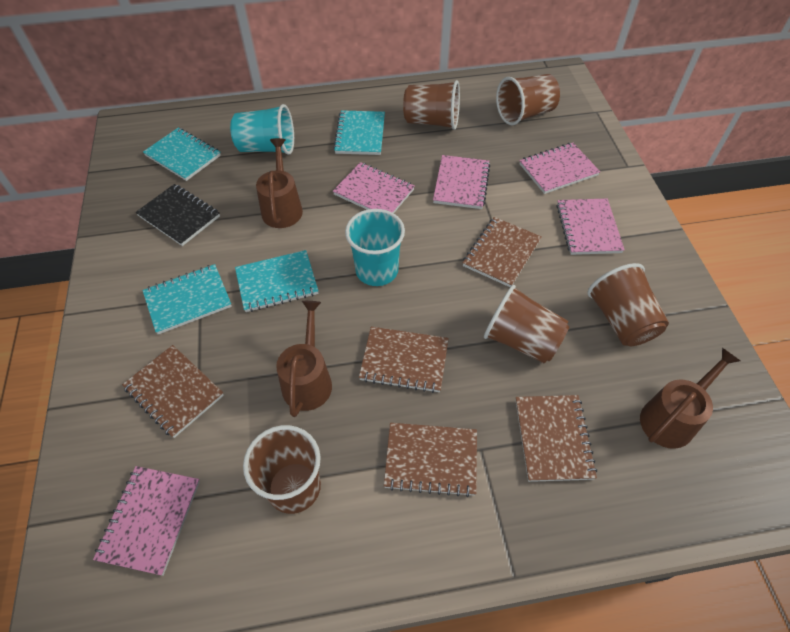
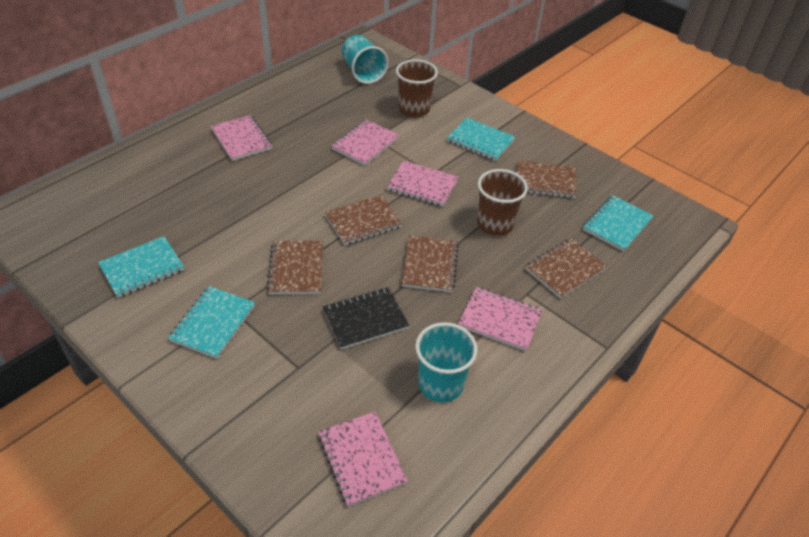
brown cup: 5 -> 2
brown watering can: 3 -> 0

